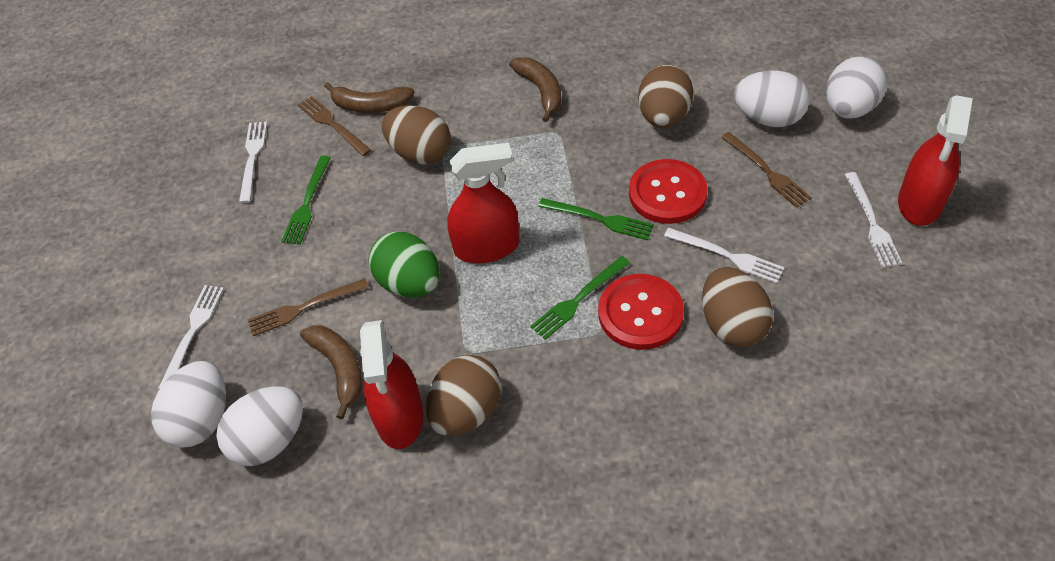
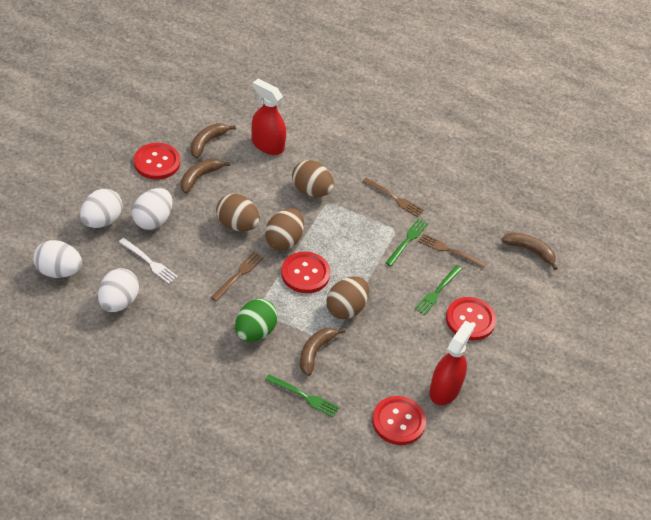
brown banana: 3 -> 4
red button: 2 -> 4
red spray bottle: 3 -> 2
white fork: 4 -> 1

